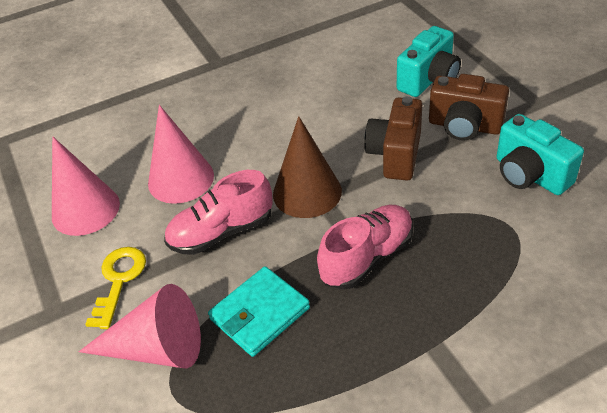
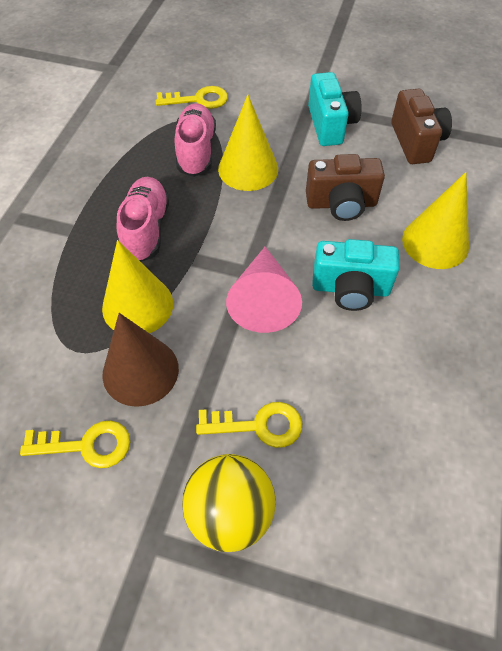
pink cone: 3 -> 1
turquoise wallet: 1 -> 0
yellow ball: 0 -> 1
yellow cone: 0 -> 3
yellow key: 1 -> 3

